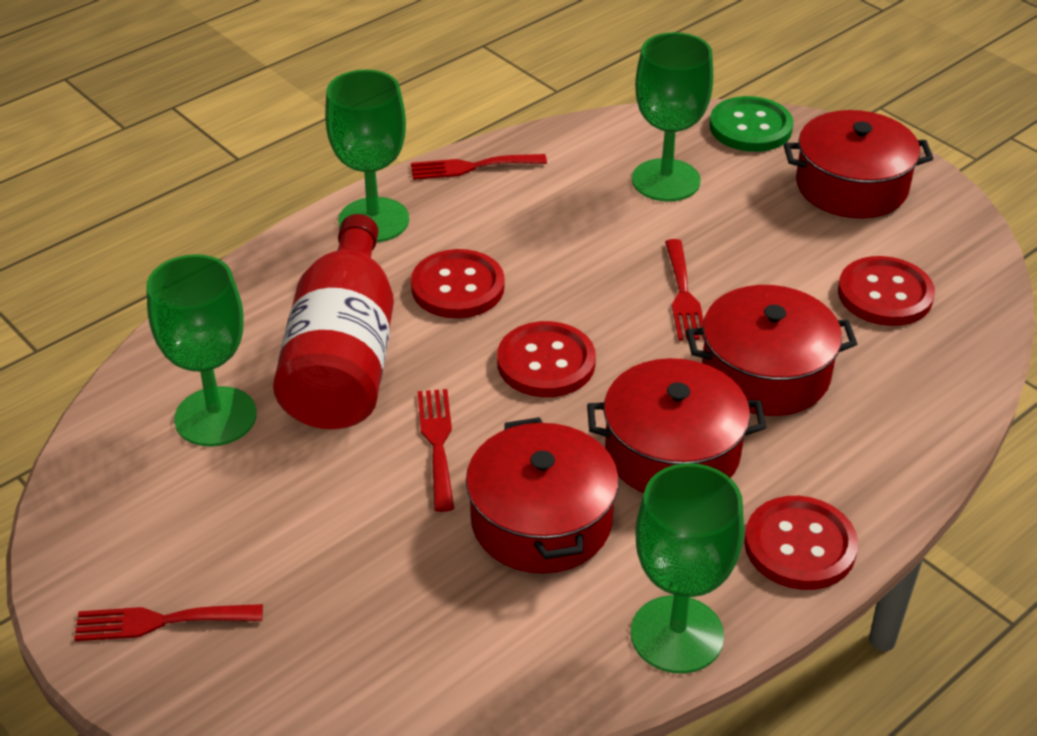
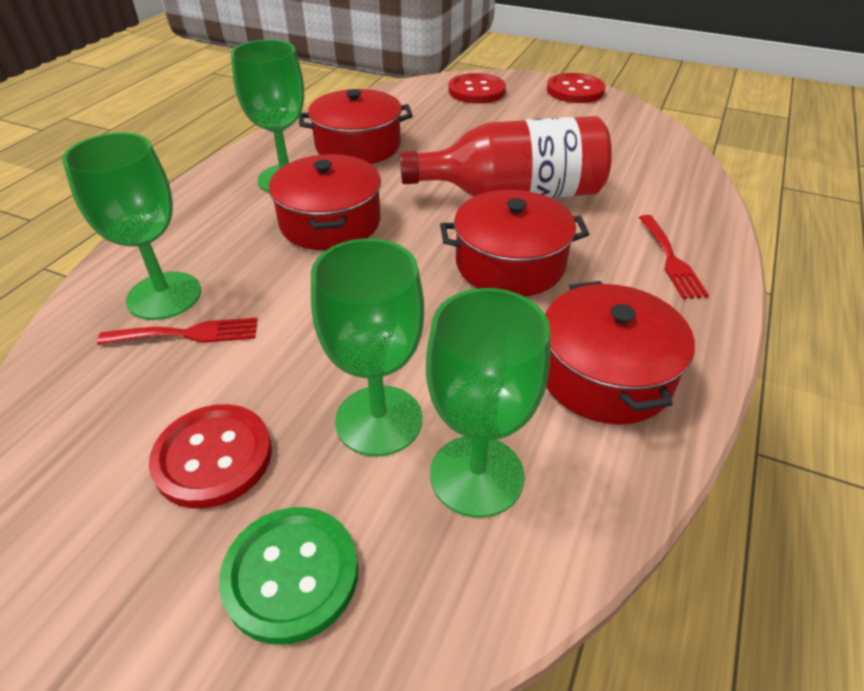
red button: 4 -> 3
red fork: 4 -> 2

